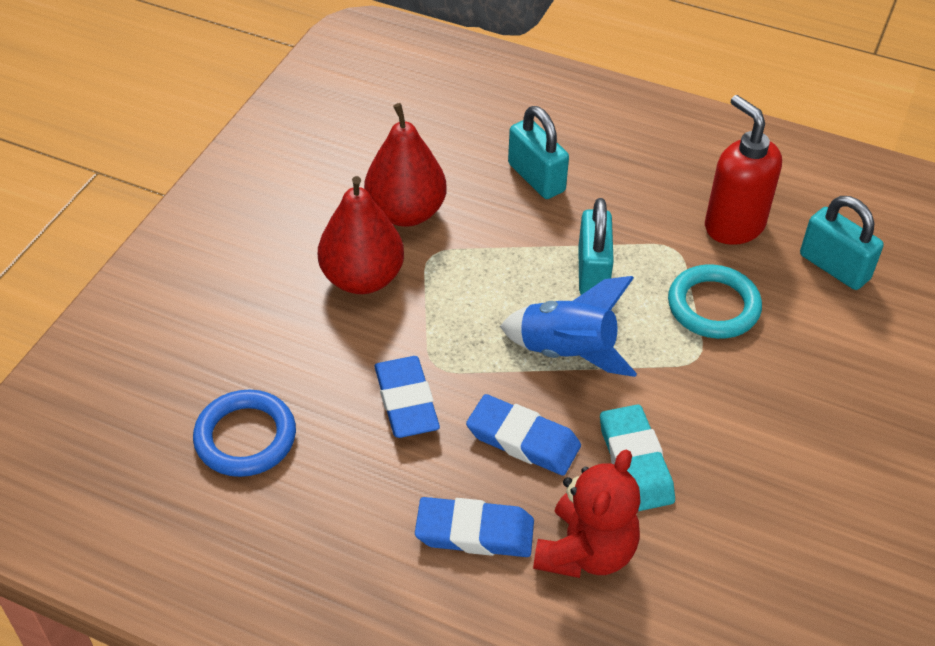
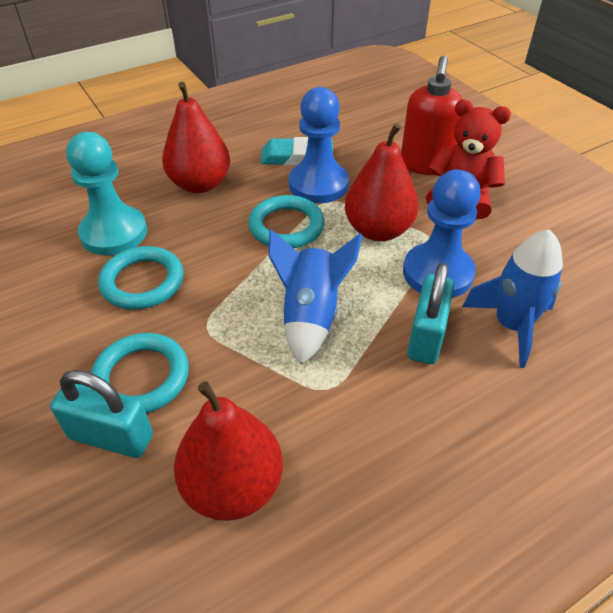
blue eraser: 3 -> 0
blue pawn: 0 -> 2
blue ring: 1 -> 0
blue rocket: 1 -> 2
red pear: 2 -> 3
turquoise padlock: 3 -> 2
turquoise pawn: 0 -> 1
turquoise ring: 1 -> 3

